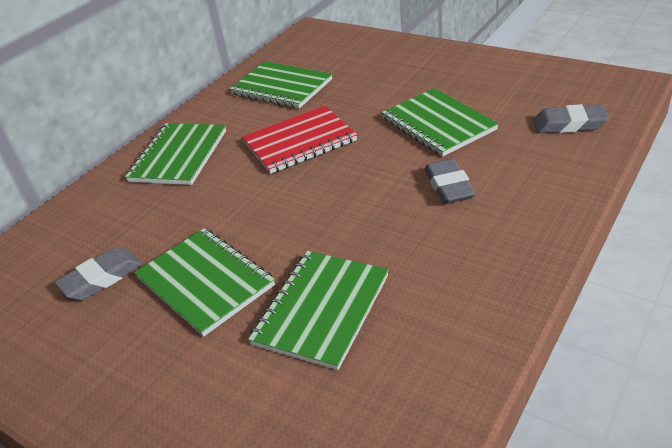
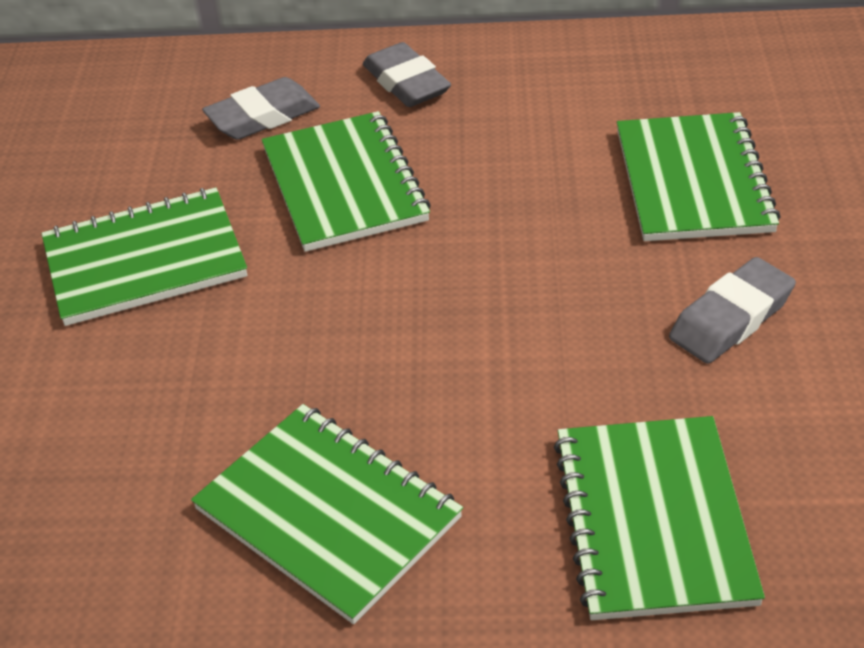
red notebook: 1 -> 0

